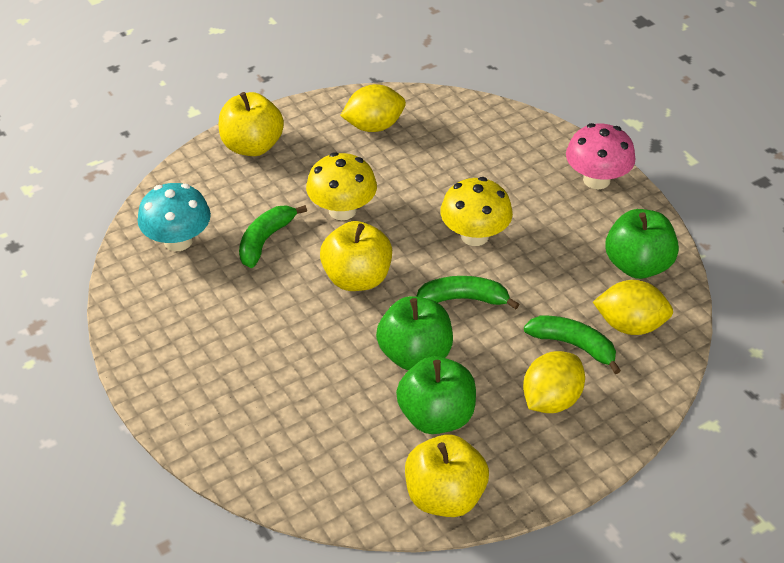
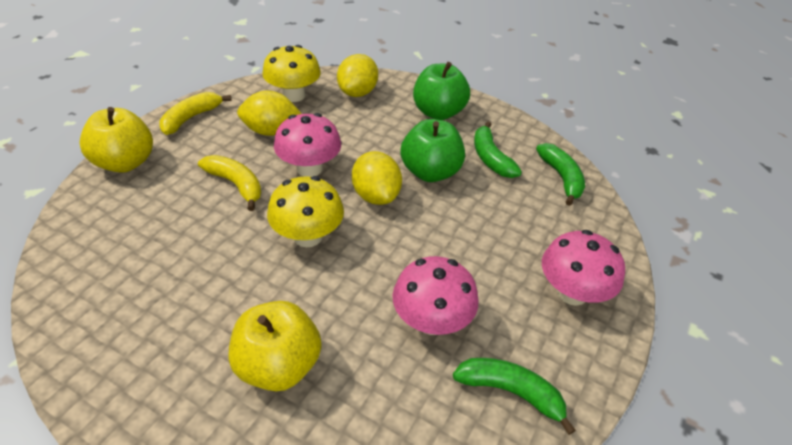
green apple: 3 -> 2
pink mushroom: 1 -> 3
turquoise mushroom: 1 -> 0
yellow apple: 3 -> 2
yellow banana: 0 -> 2

